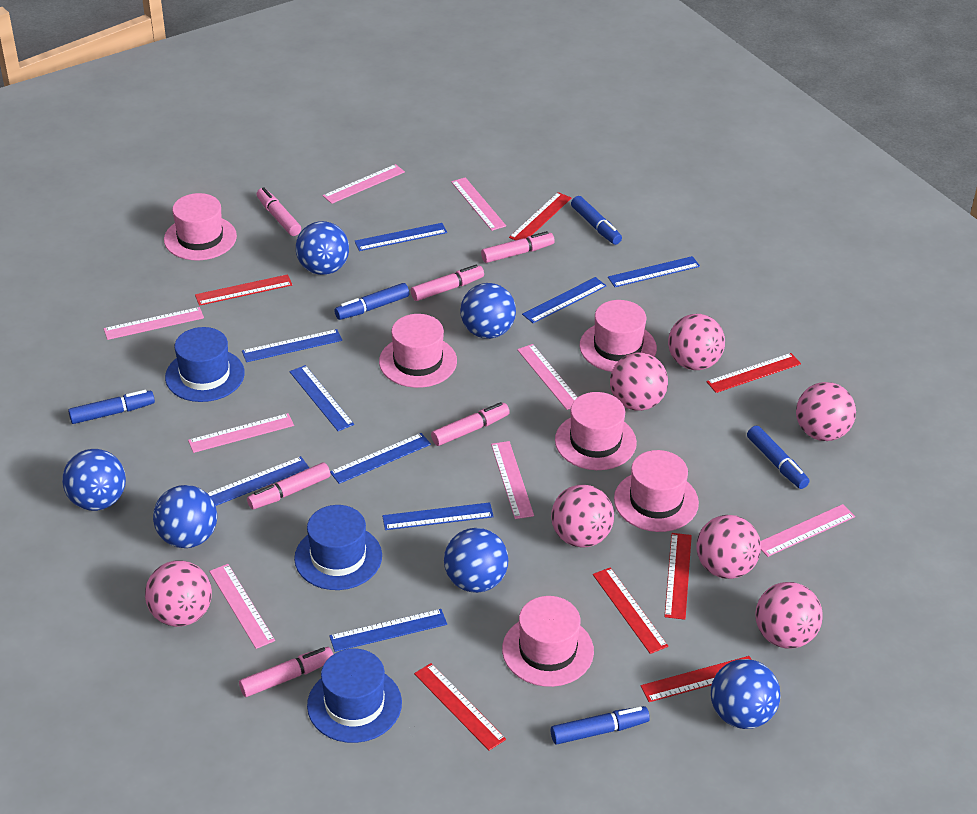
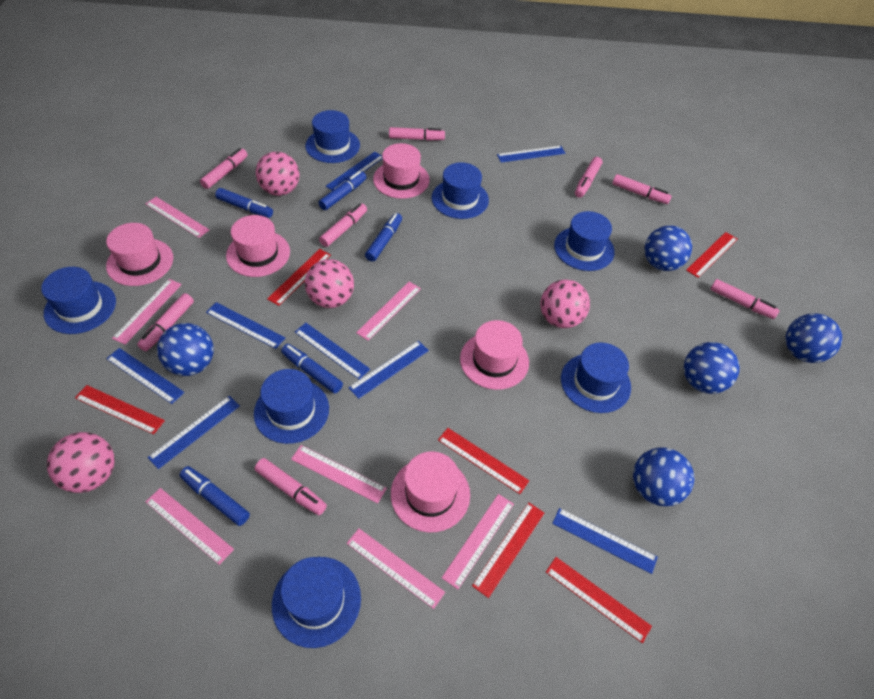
blue ball: 6 -> 5
blue hat: 3 -> 7
blue ruler: 9 -> 8
pink ball: 7 -> 4
pink hat: 6 -> 5
pink marker: 6 -> 8
pink ruler: 8 -> 7
red ruler: 7 -> 6

